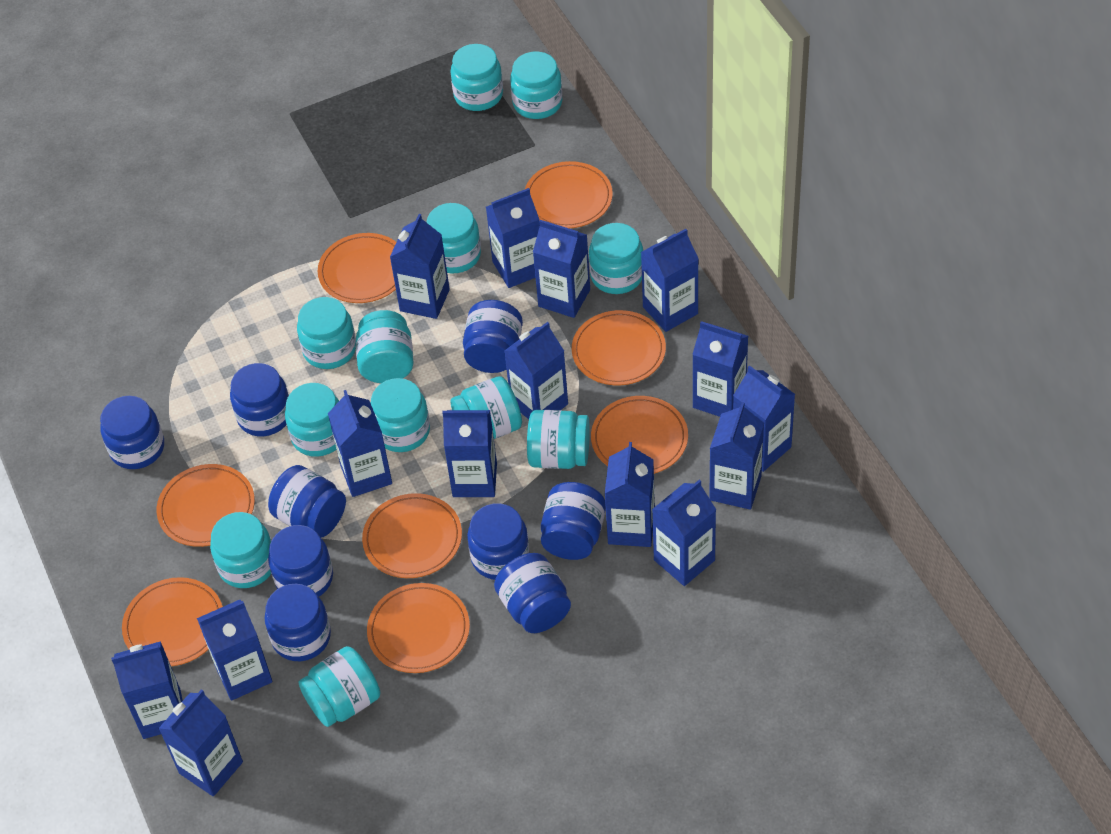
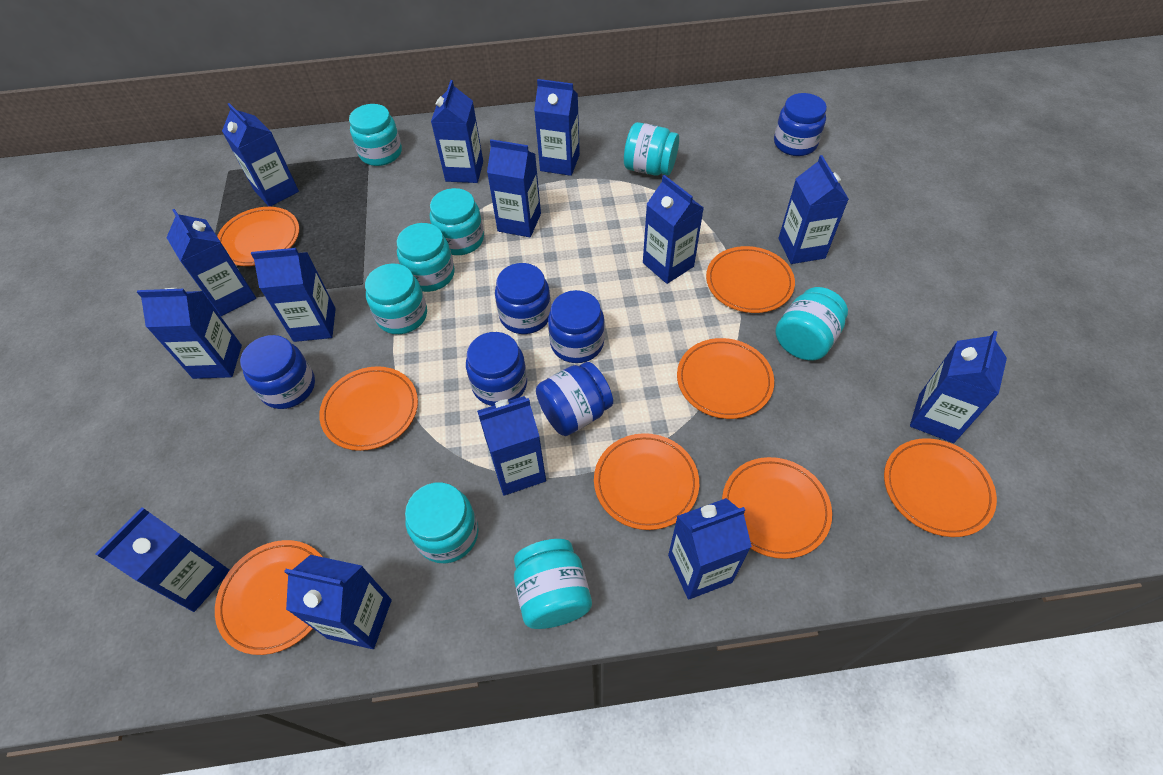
blue carton: 15 -> 14
blue jar: 9 -> 6
turquoise jar: 12 -> 8

